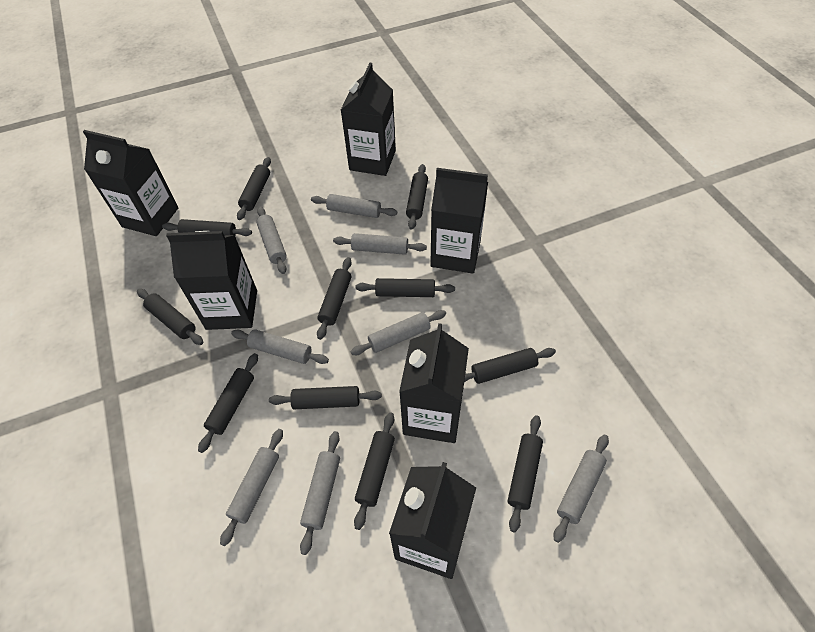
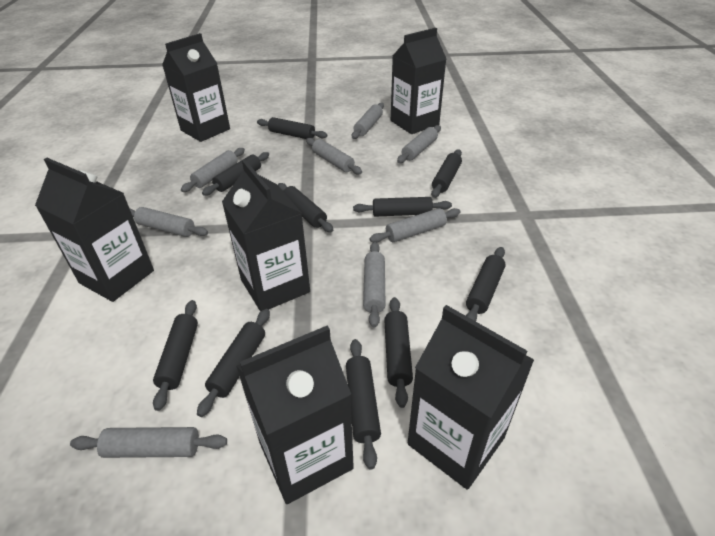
black rolling pin: 11 -> 10

